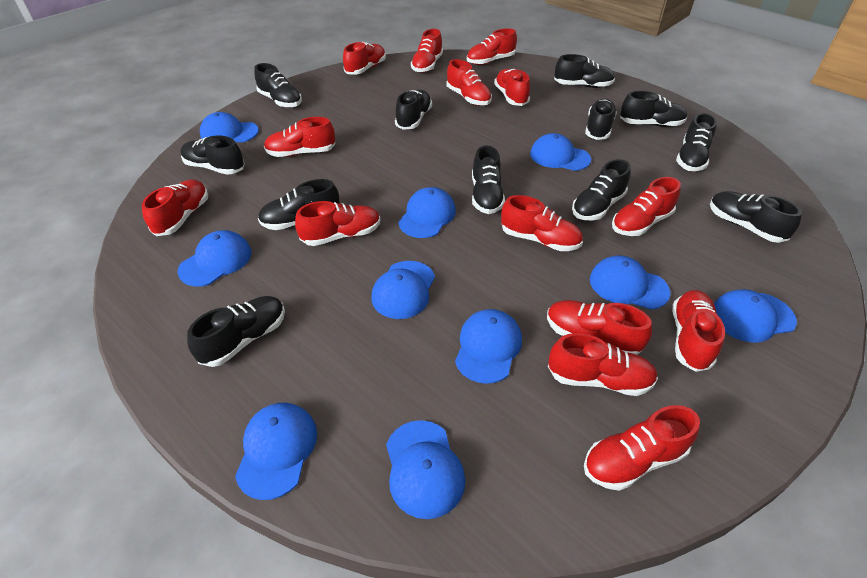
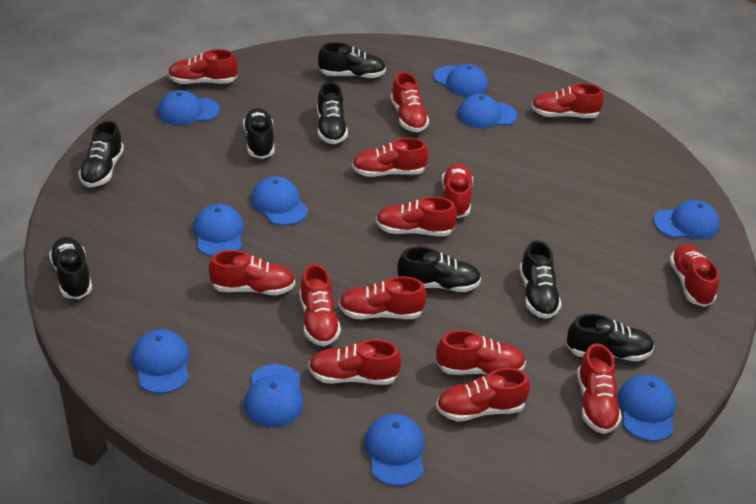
black shoe: 12 -> 8

